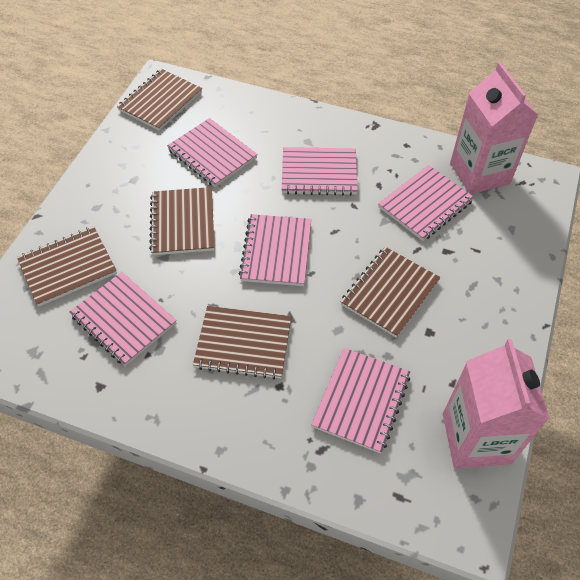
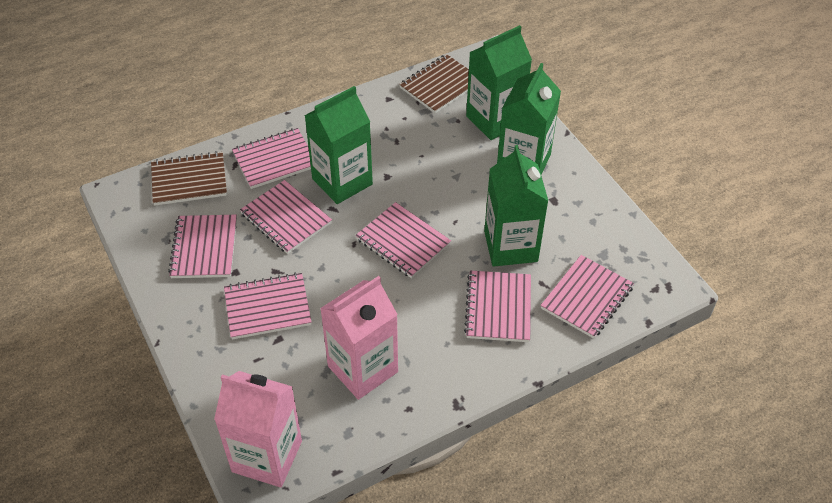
brown notebook: 5 -> 2
green carton: 0 -> 4
pink notebook: 6 -> 7

